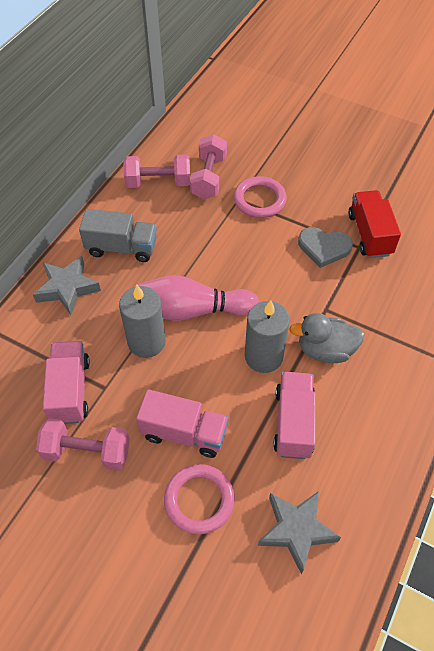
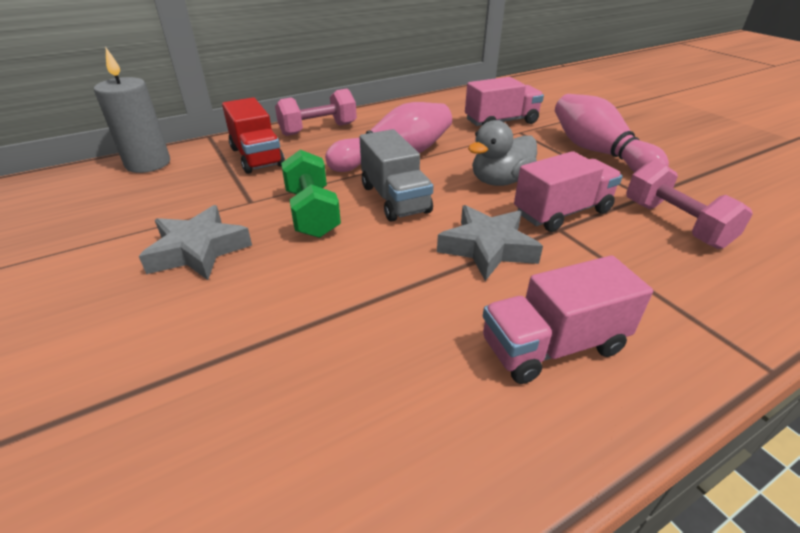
green dumbbell: 0 -> 1
grey candle: 2 -> 1
grey heart: 1 -> 0
pink bowling pin: 1 -> 2
pink dumbbell: 3 -> 2
pink ring: 2 -> 0

